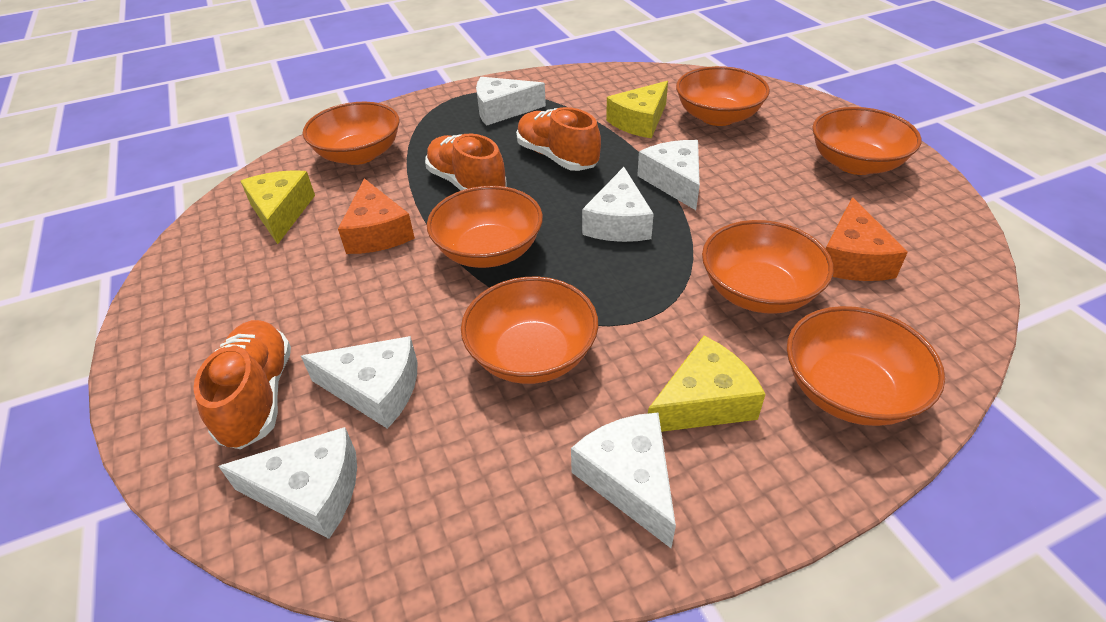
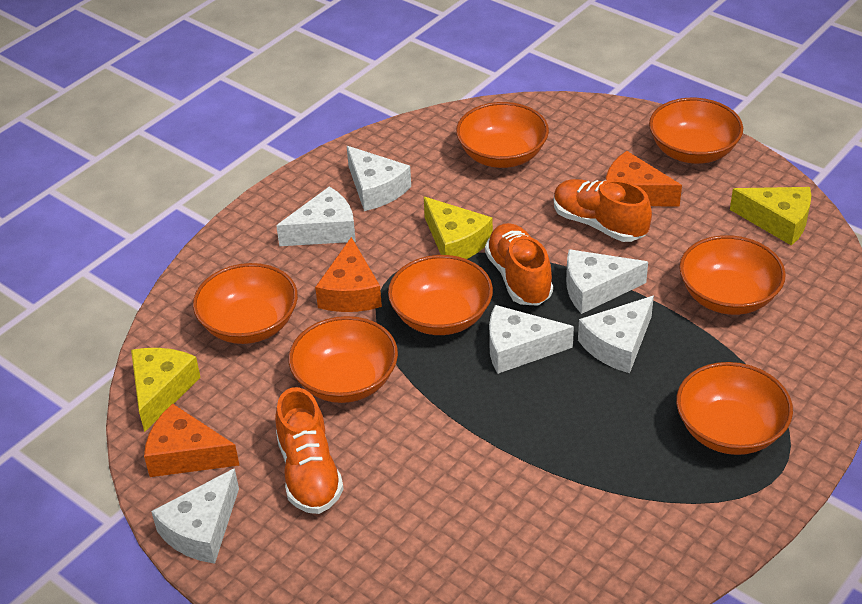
orange cheese: 2 -> 3

